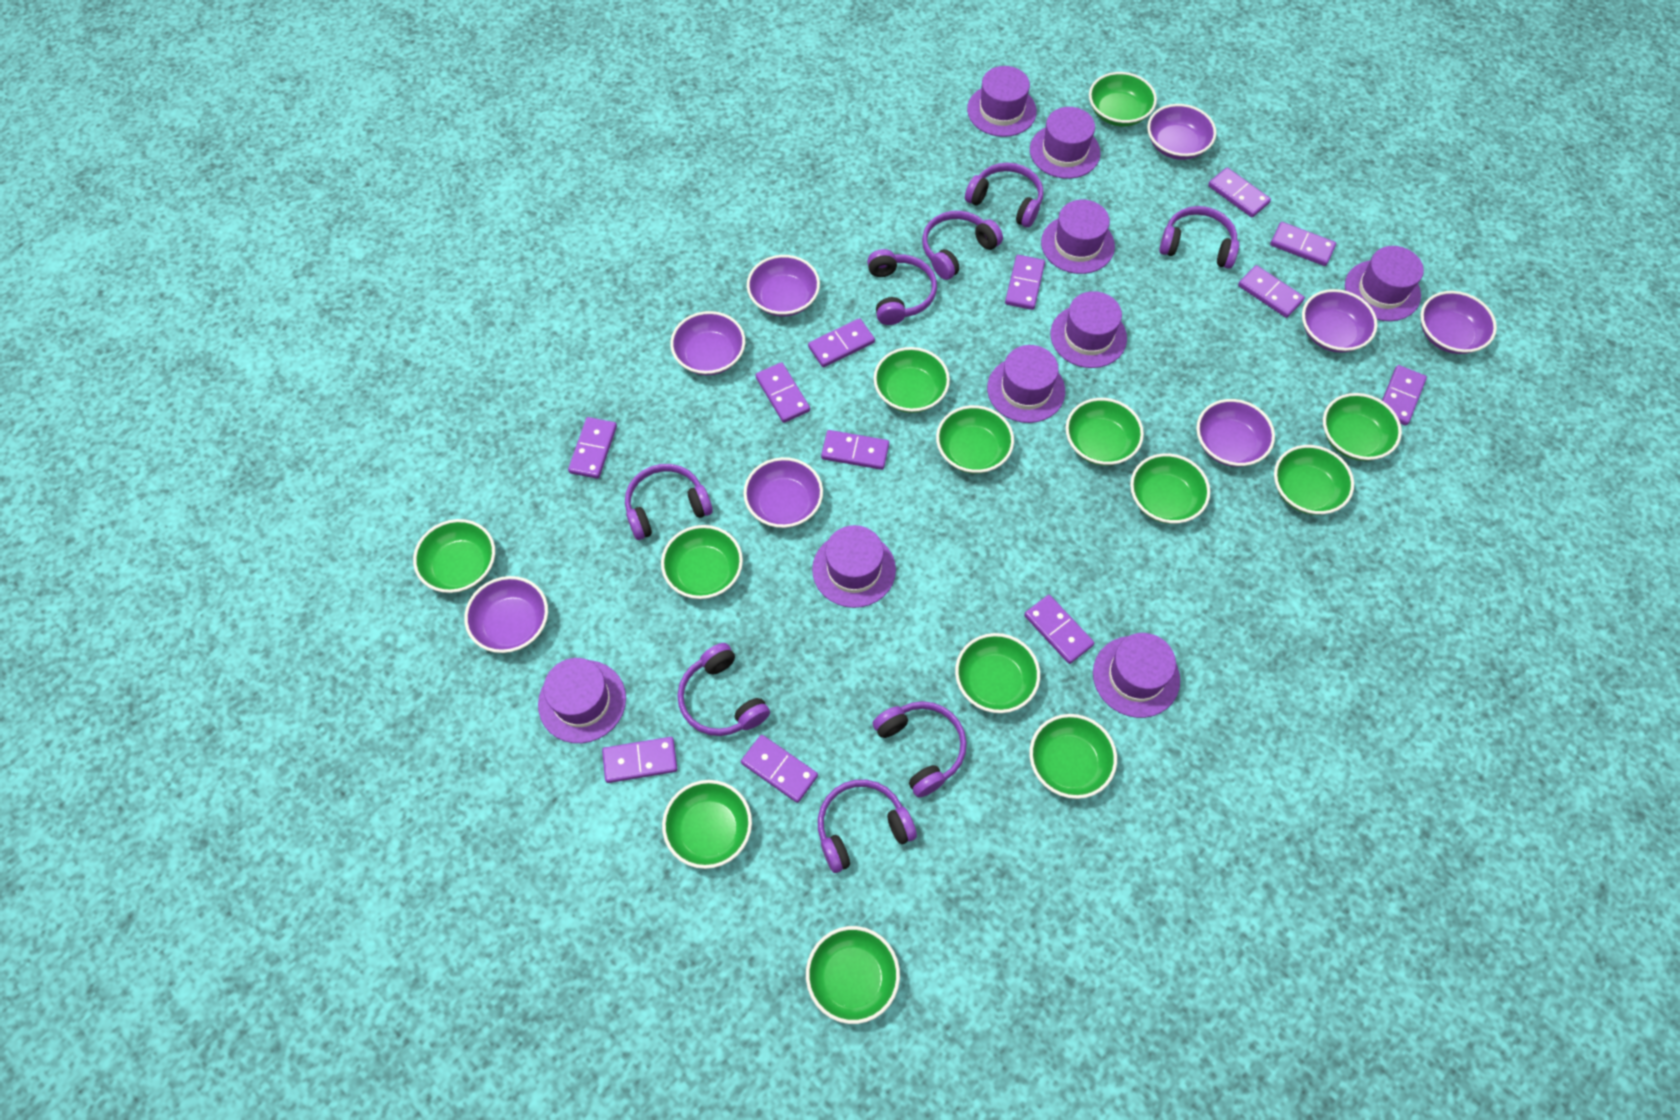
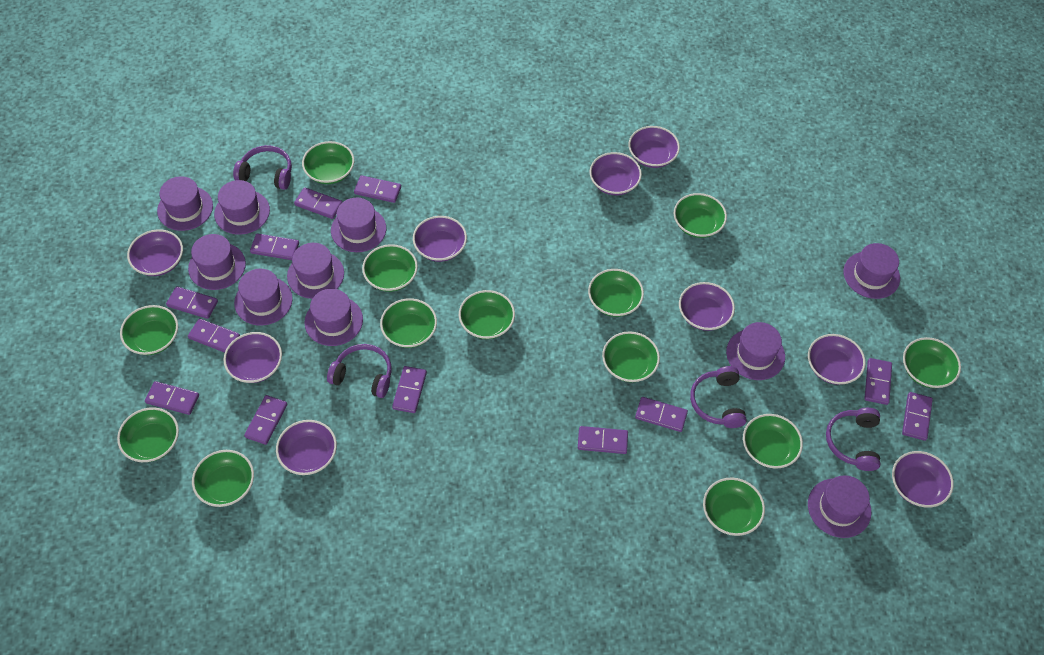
purple bowl: 8 -> 9
purple hat: 9 -> 10
purple headphones: 8 -> 4

